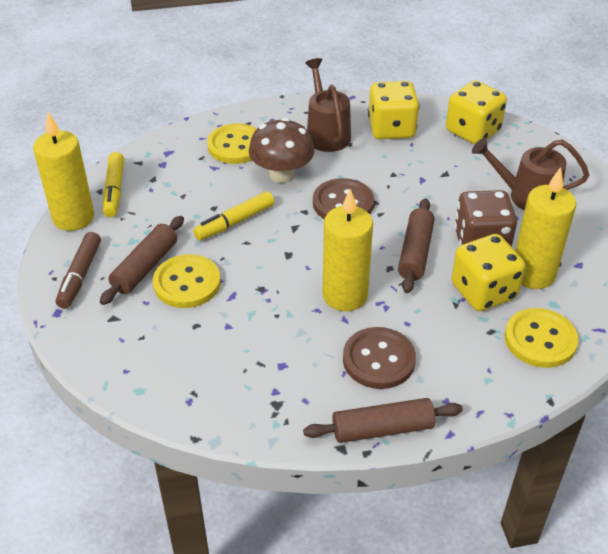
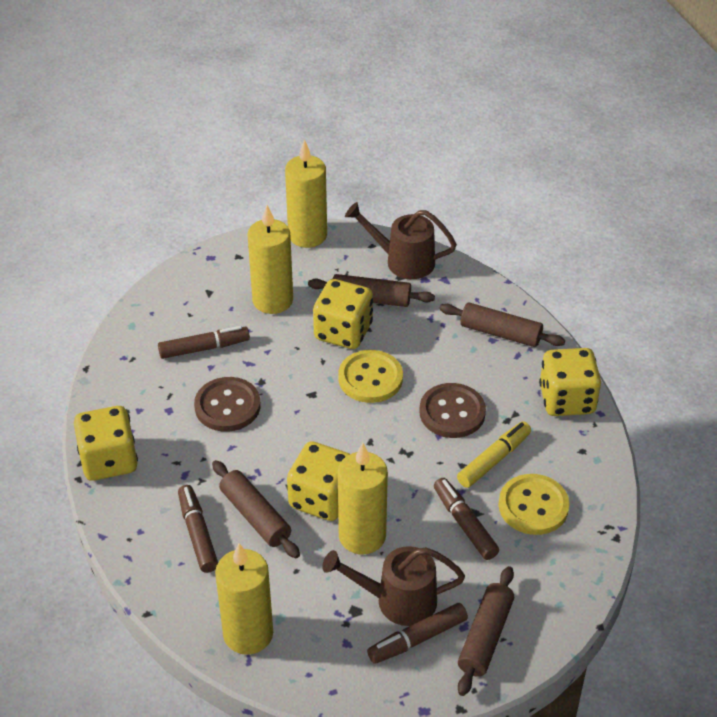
brown dice: 1 -> 0
brown marker: 1 -> 4
brown mushroom: 1 -> 0
brown rolling pin: 3 -> 4
yellow button: 3 -> 2
yellow candle: 3 -> 4
yellow dice: 3 -> 4
yellow marker: 2 -> 1

